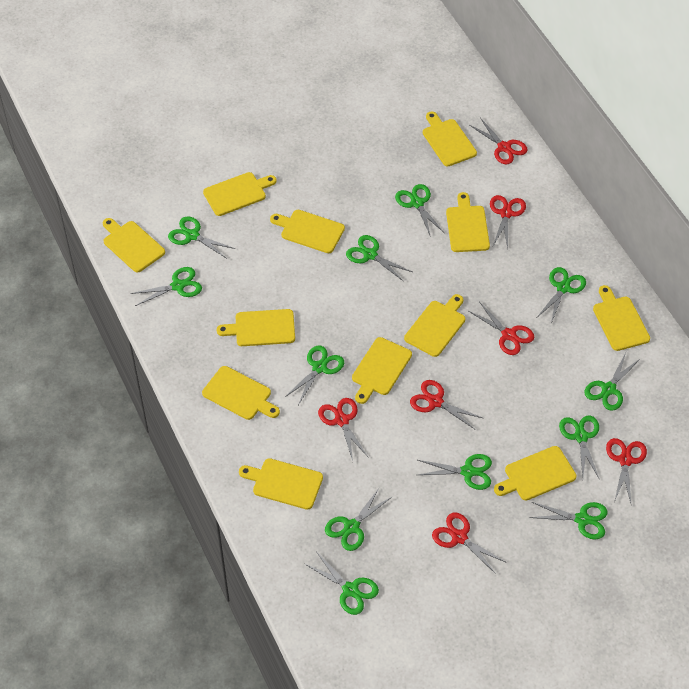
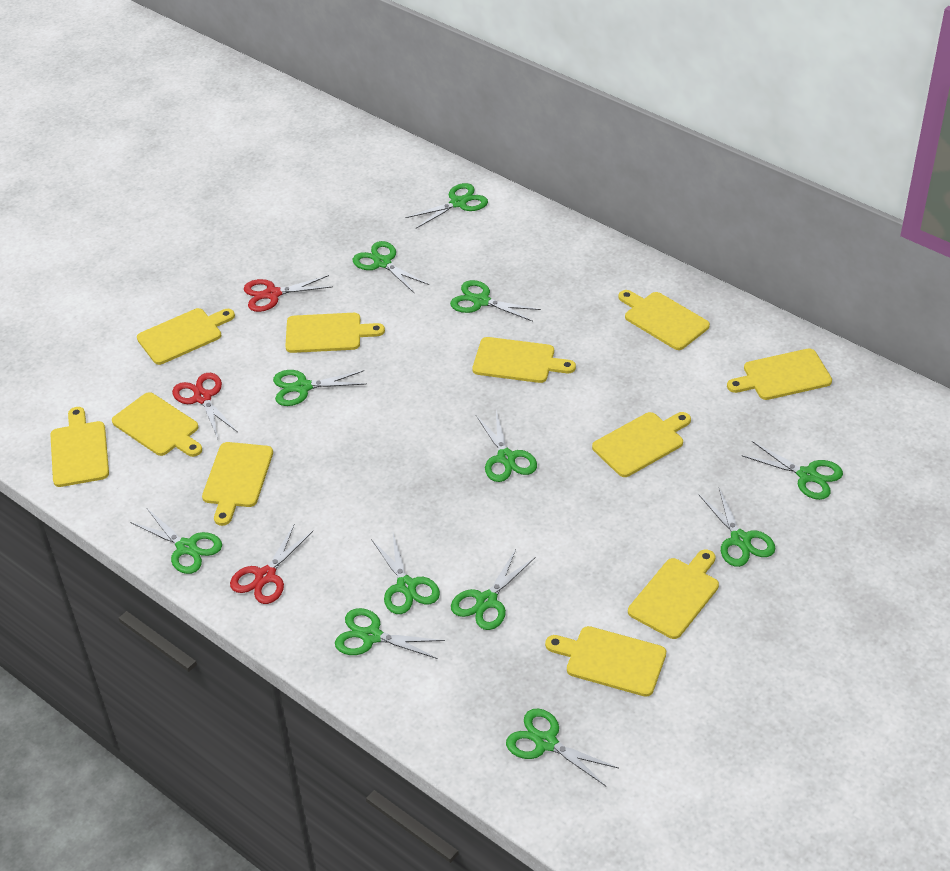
red scissors: 7 -> 3
yellow cutting board: 12 -> 11

